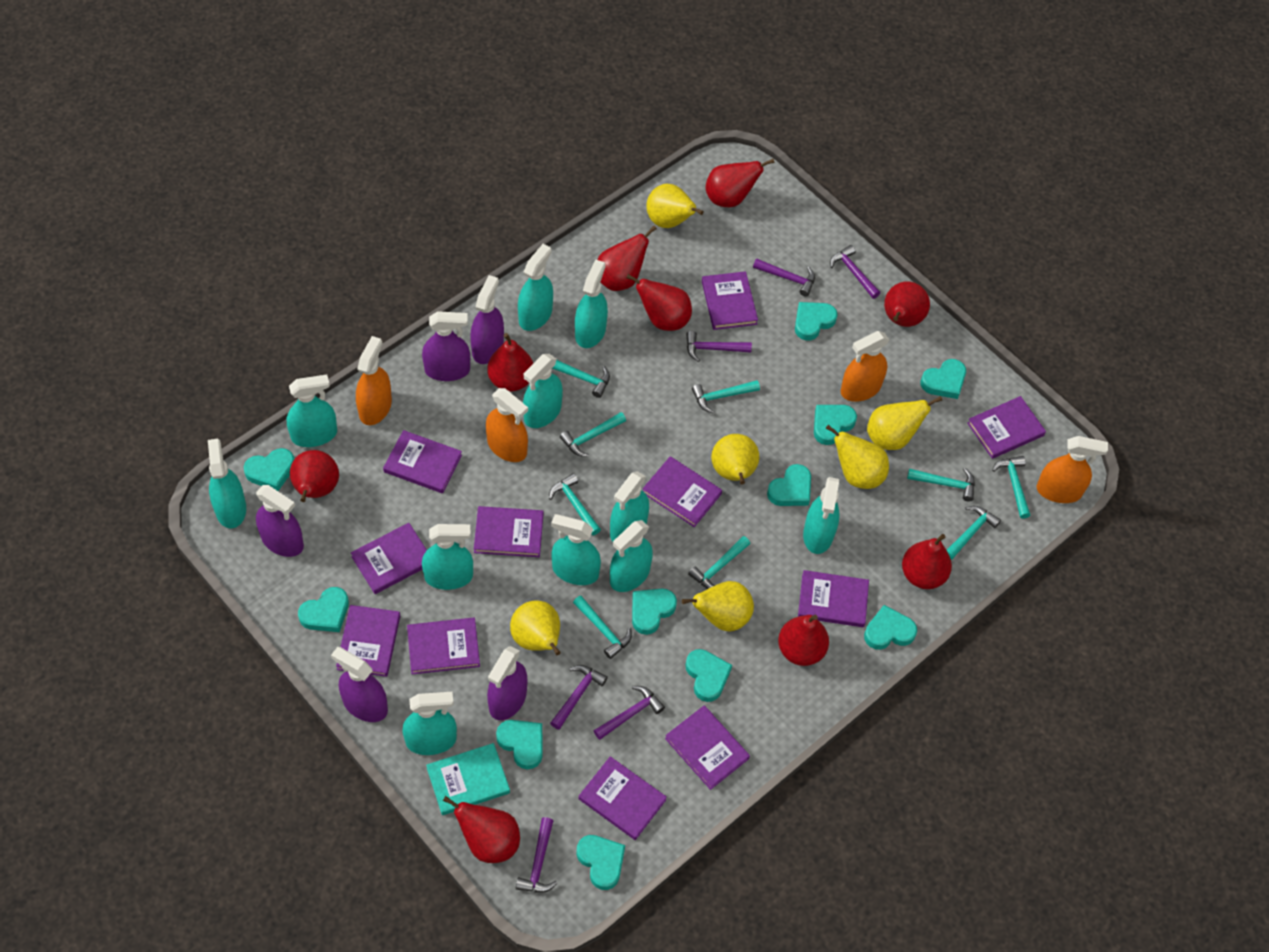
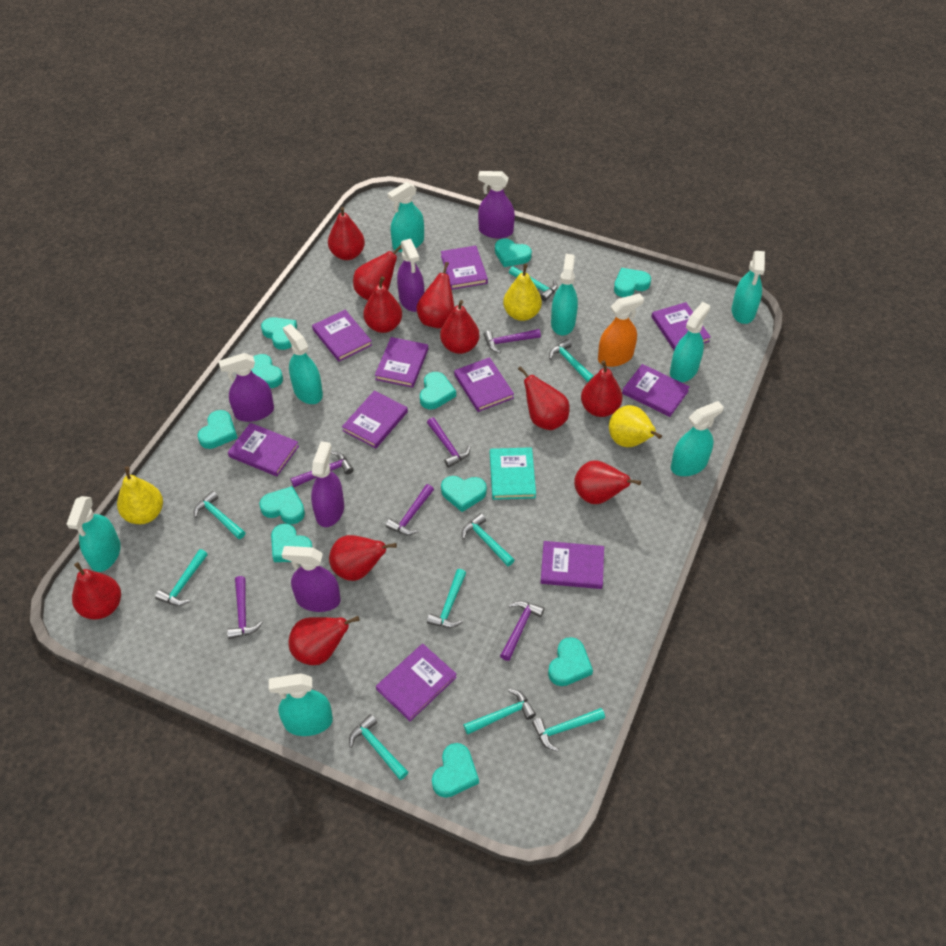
orange spray bottle: 4 -> 1
purple book: 11 -> 10
red pear: 9 -> 11
turquoise spray bottle: 11 -> 8
yellow pear: 6 -> 3

